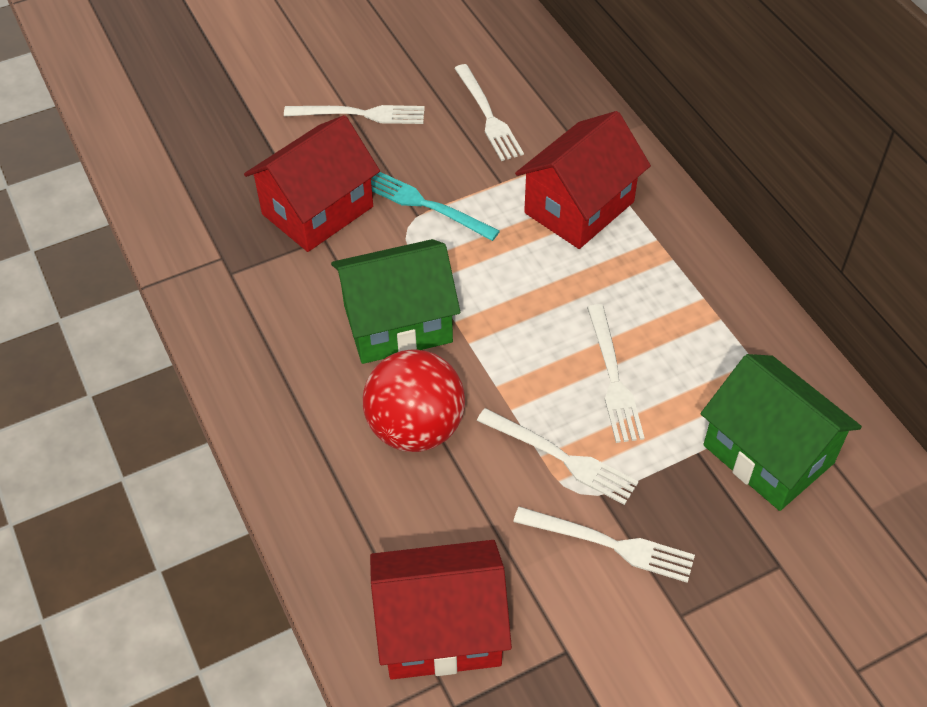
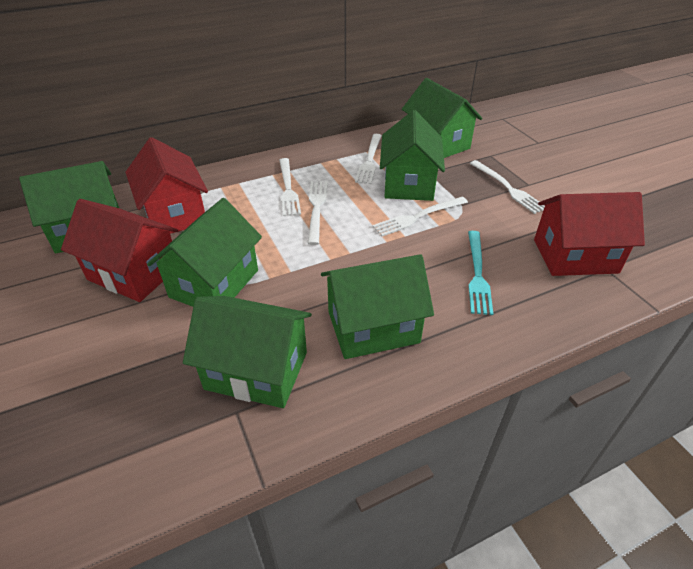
green house: 2 -> 6
red ball: 1 -> 0

